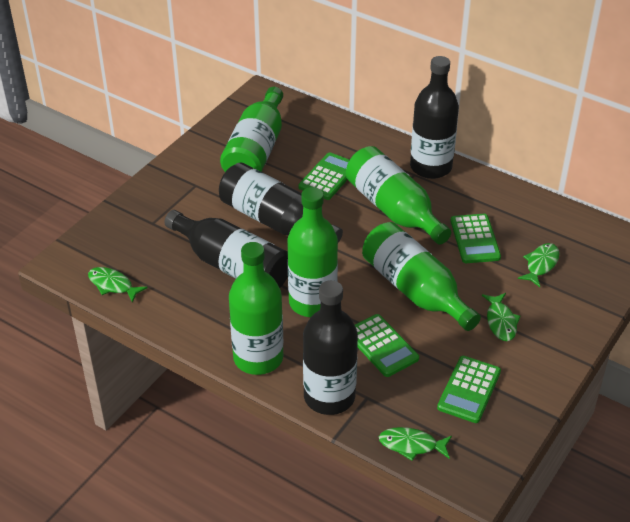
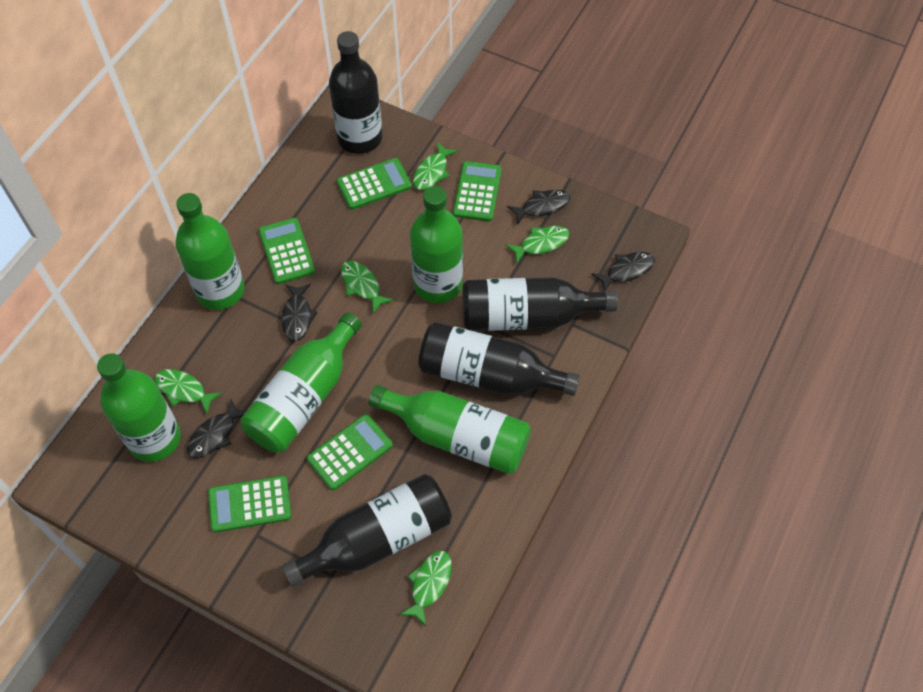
black fish: 0 -> 4
green calculator: 4 -> 5
green fish: 4 -> 5

